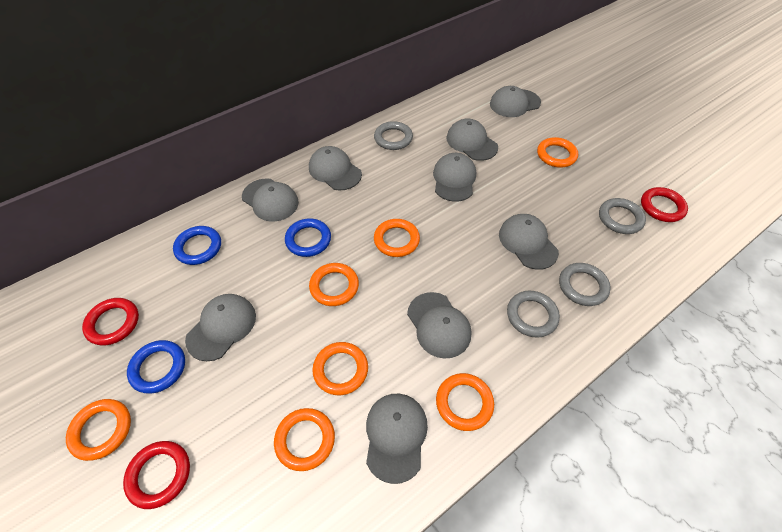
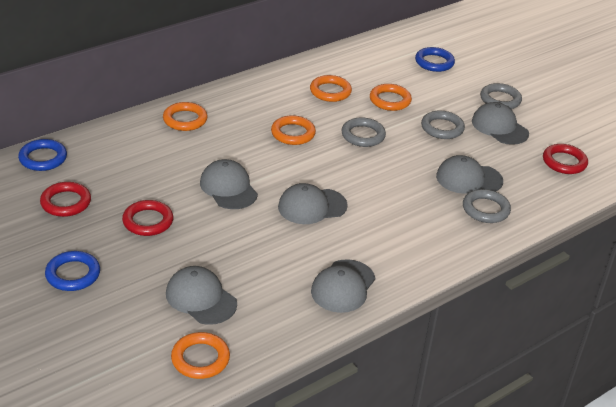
grey cap: 9 -> 6
orange ring: 7 -> 5

